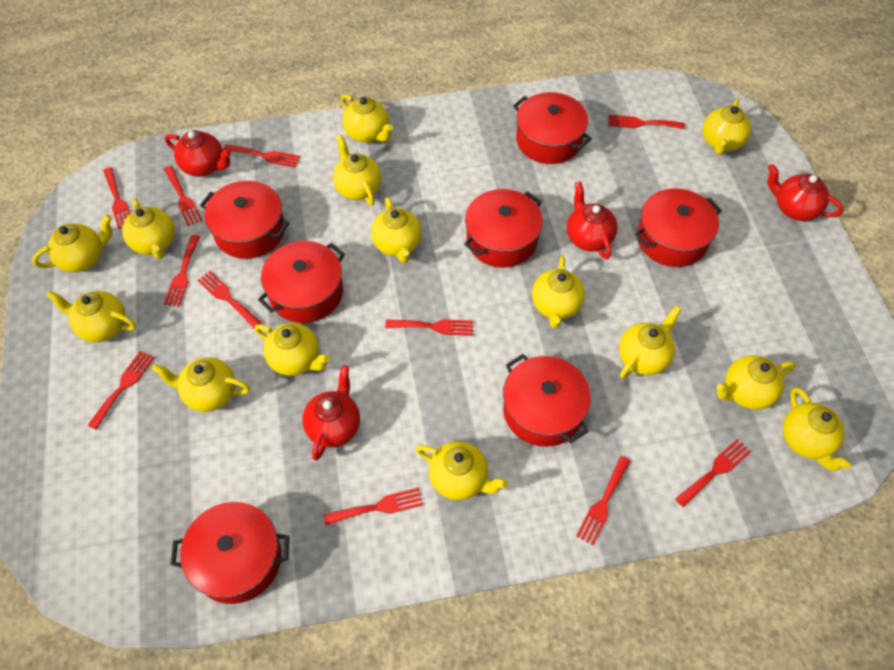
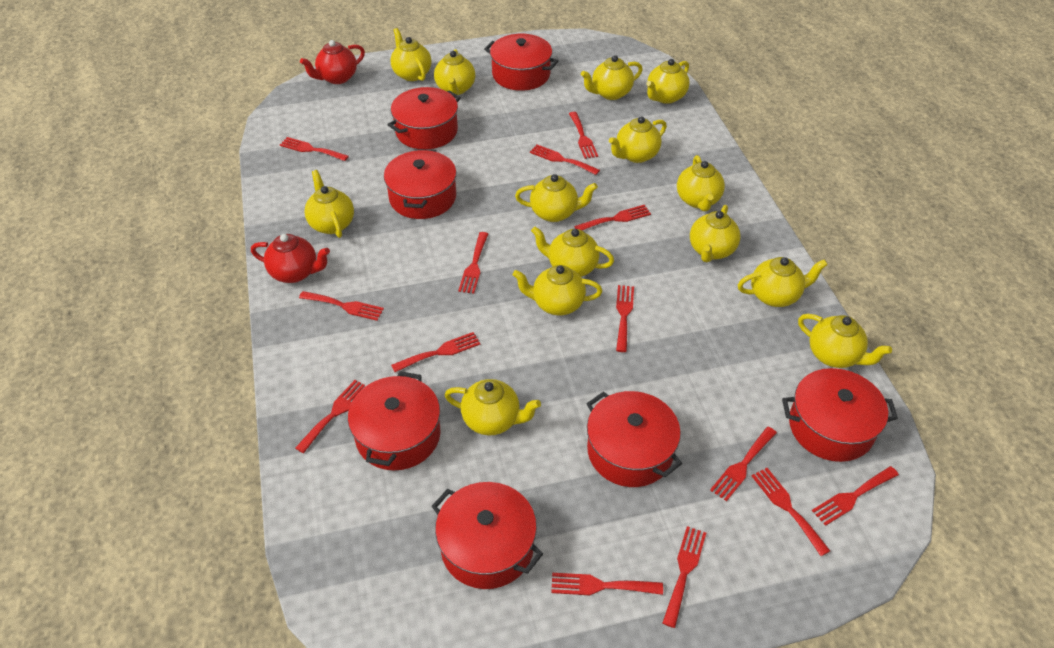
red fork: 11 -> 14
red teapot: 4 -> 2

